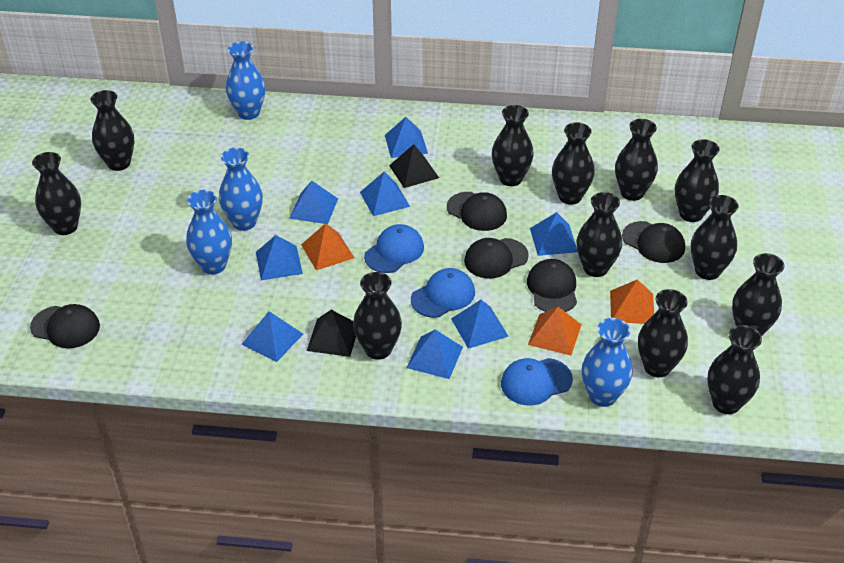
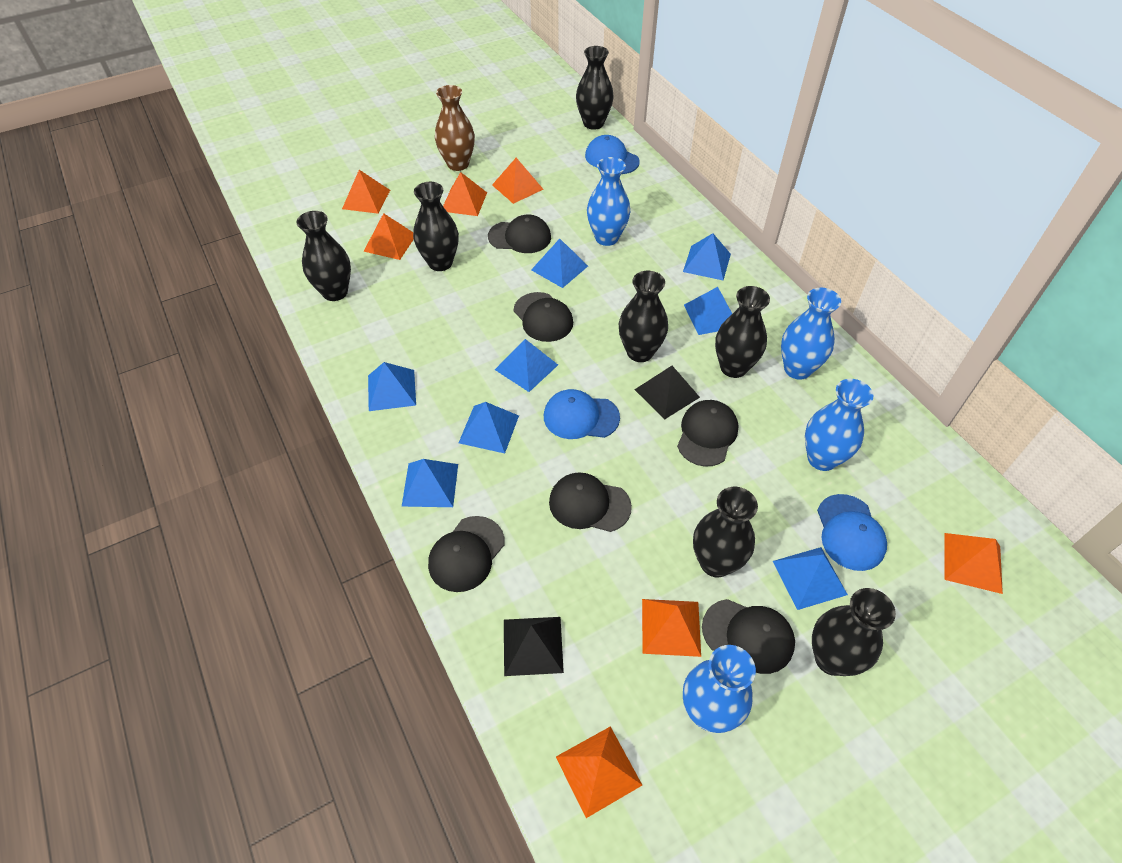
black cap: 5 -> 6
black vase: 12 -> 7
brown vase: 0 -> 1
orange pyramid: 3 -> 7

